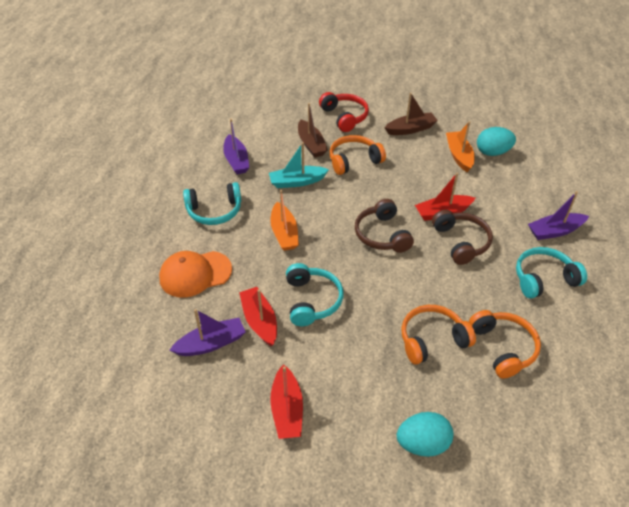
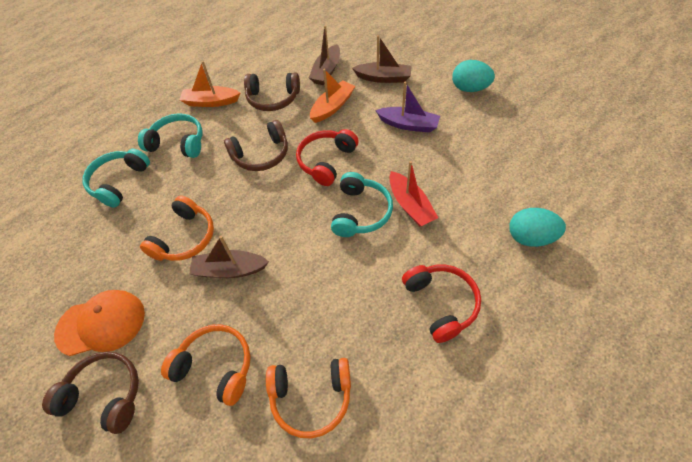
brown boat: 2 -> 3
brown headphones: 2 -> 3
purple boat: 3 -> 1
red boat: 3 -> 1
red headphones: 1 -> 2
turquoise boat: 1 -> 0

